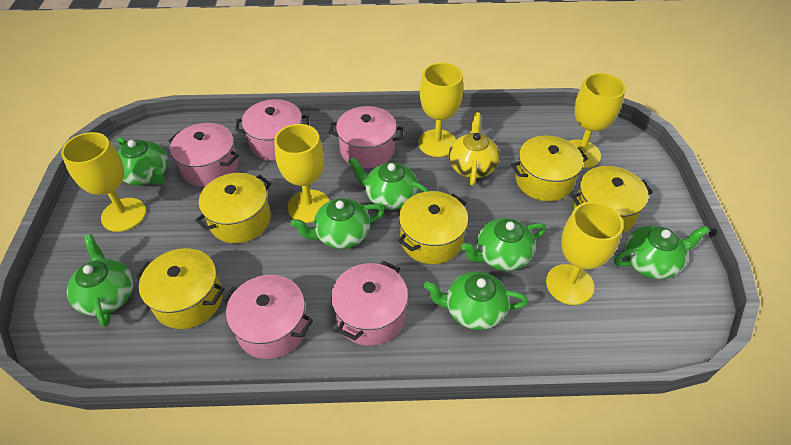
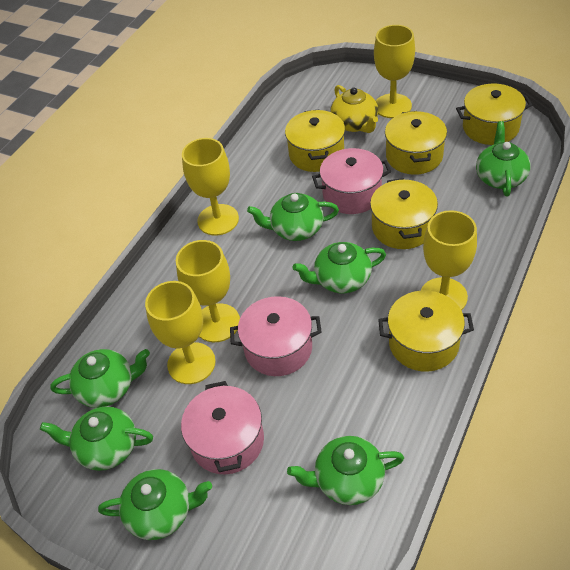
pink pot: 5 -> 3

